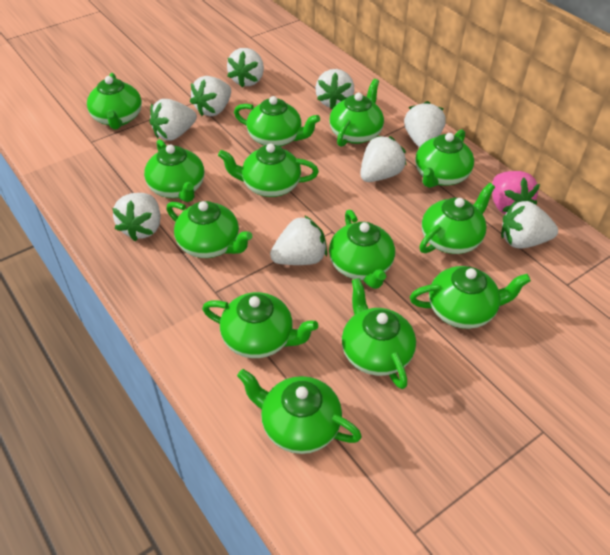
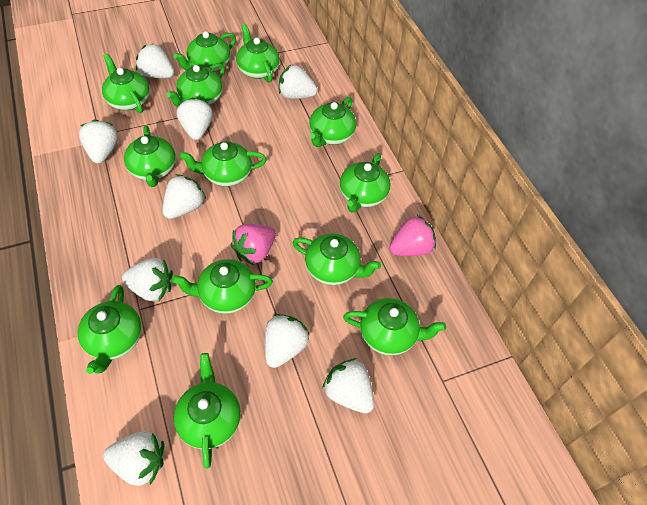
pink strawberry: 1 -> 2

